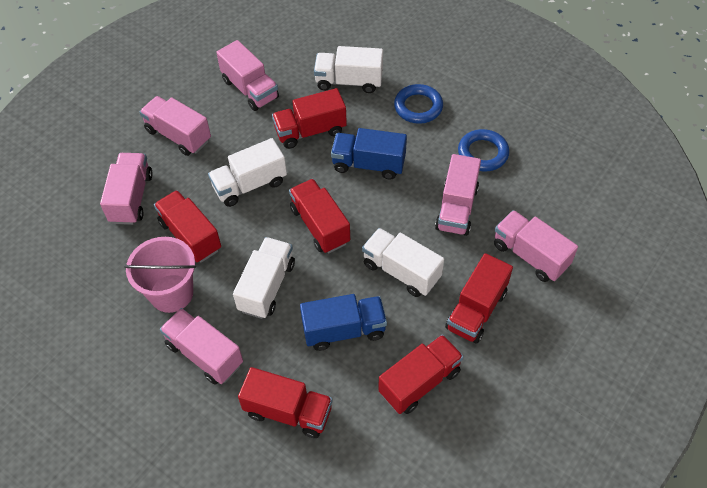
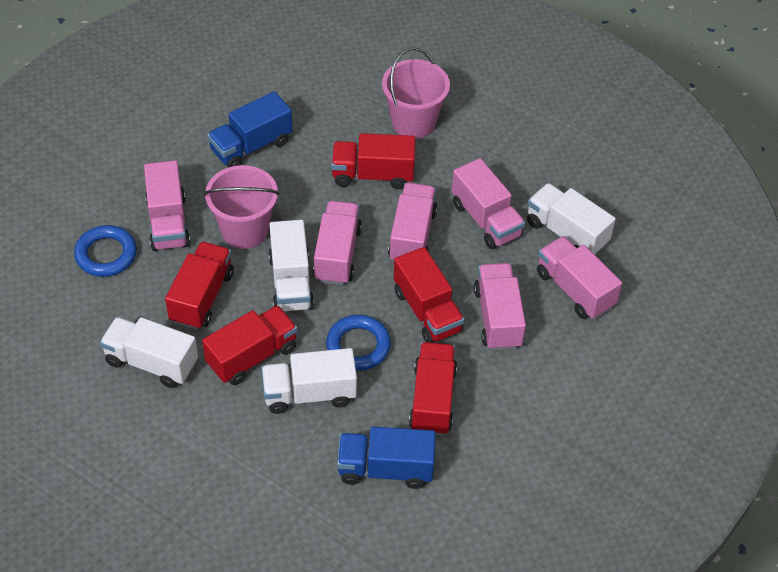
pink bucket: 1 -> 2
red truck: 6 -> 5

